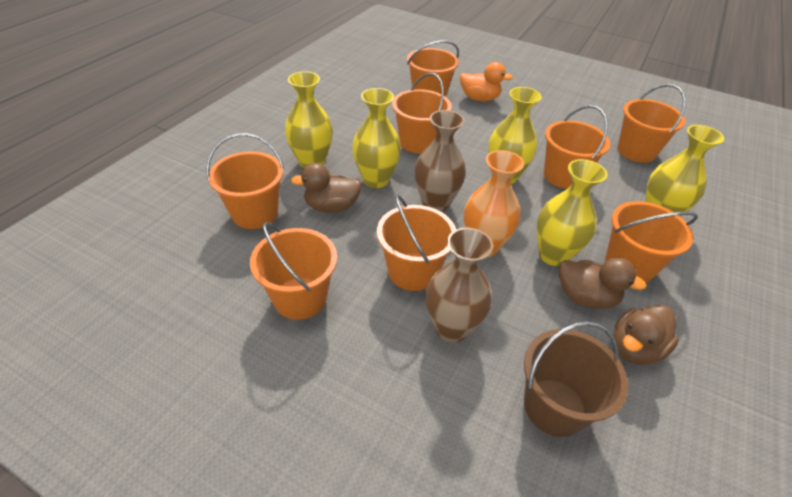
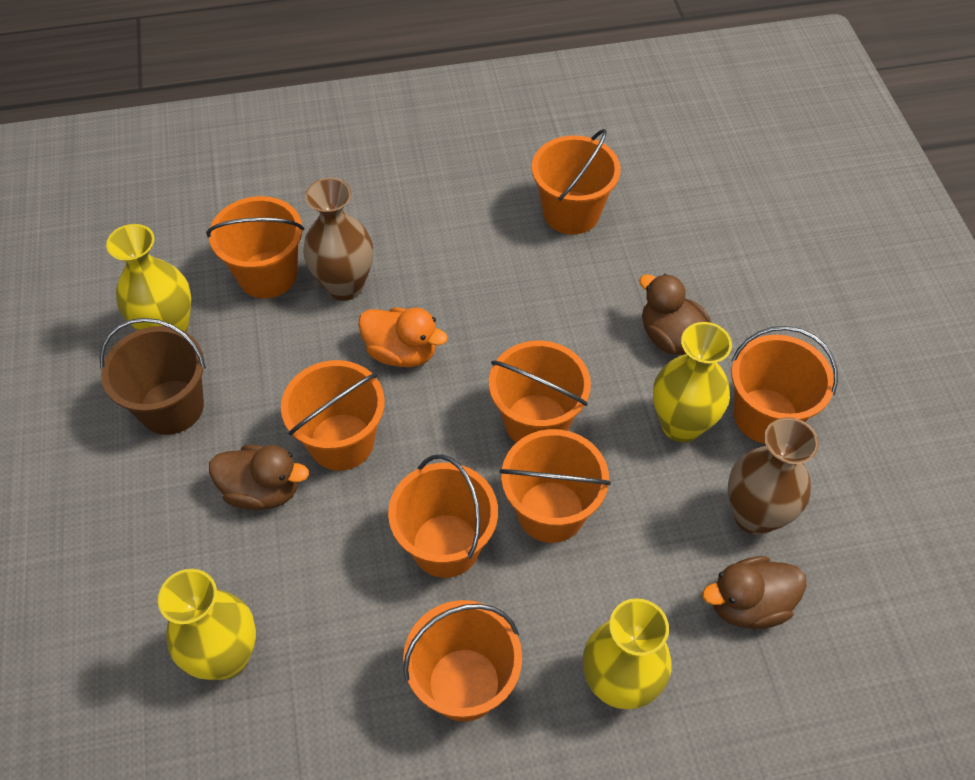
orange vase: 1 -> 0
yellow vase: 5 -> 4

